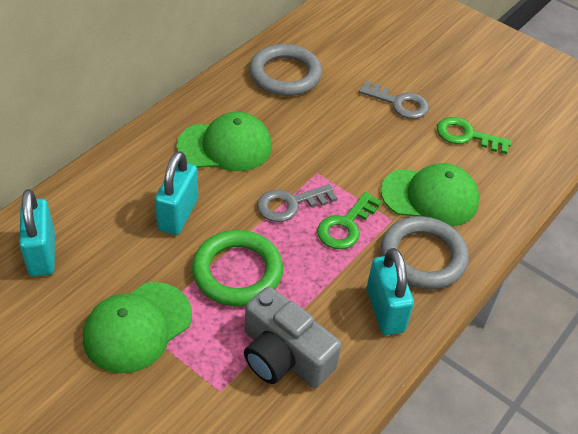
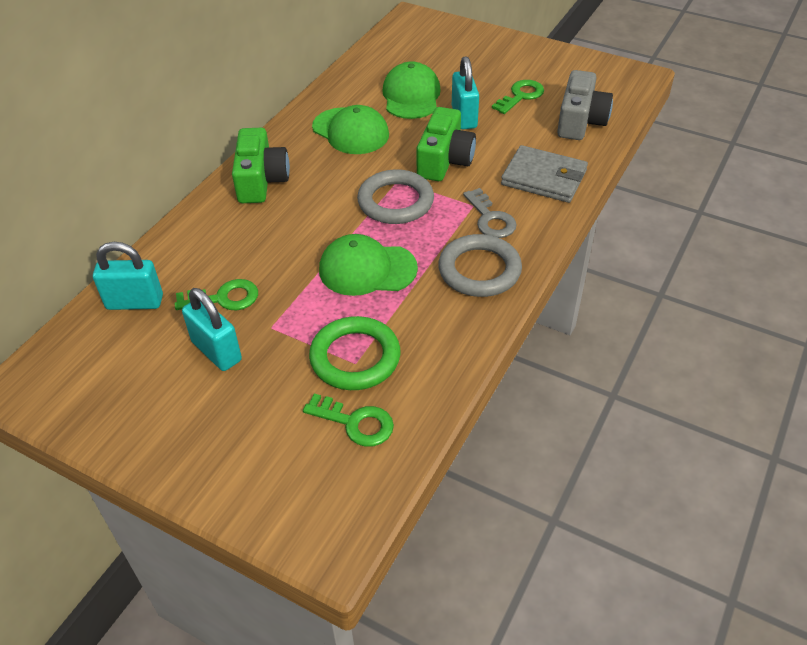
green camera: 0 -> 2
green key: 2 -> 3
grey key: 2 -> 1
grey wallet: 0 -> 1

